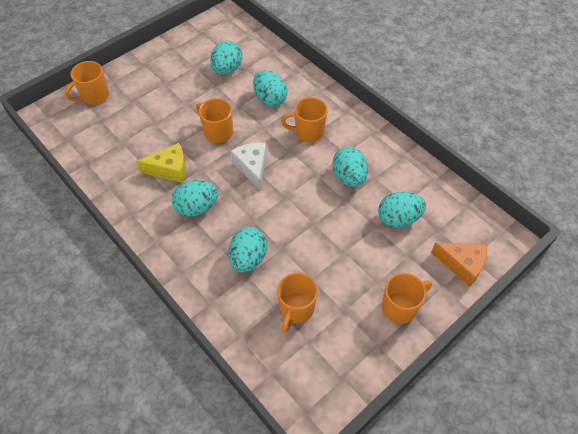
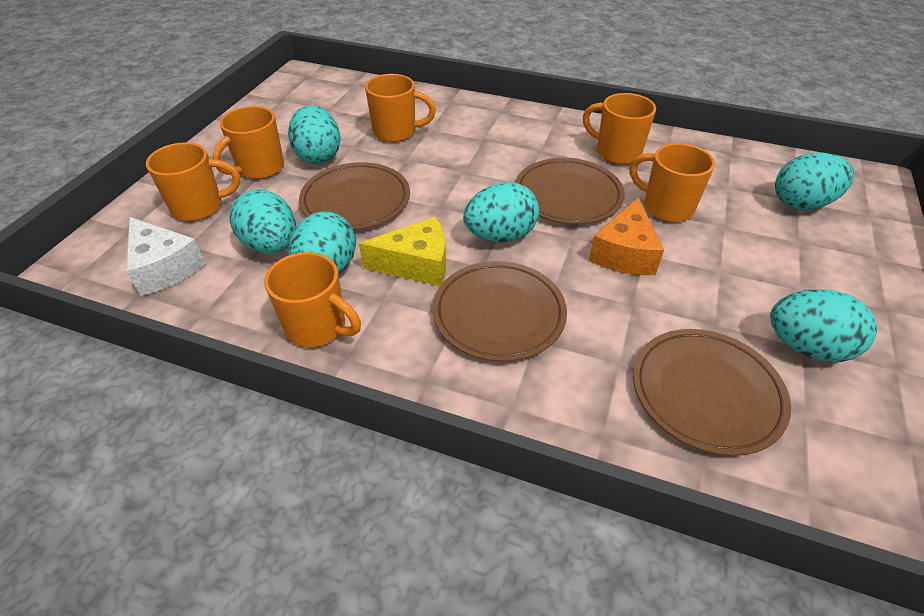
brown plate: 0 -> 4
orange mug: 5 -> 6

